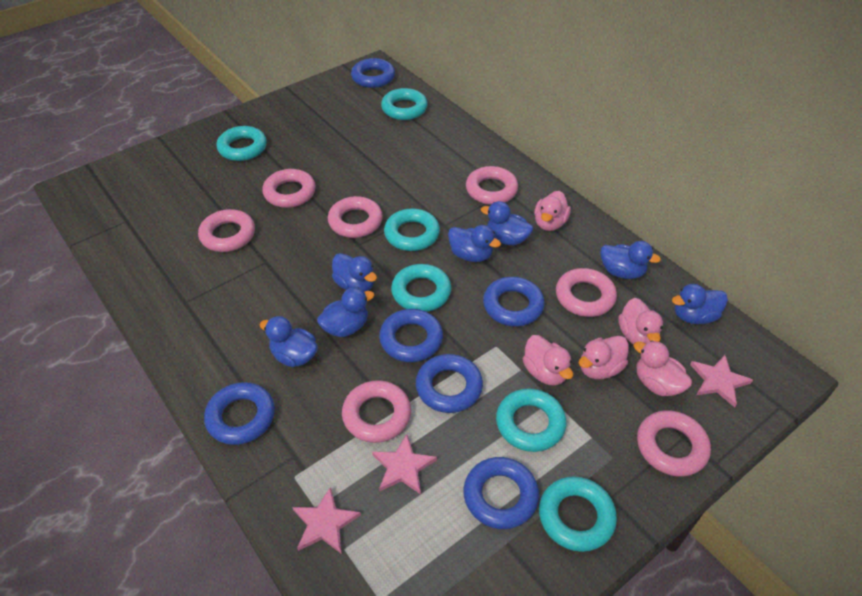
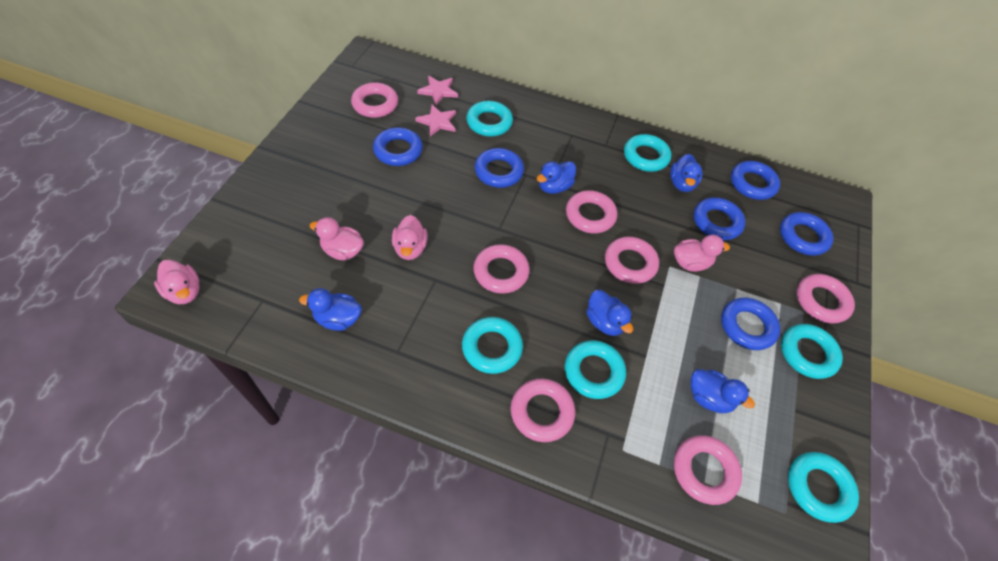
blue duck: 7 -> 5
pink duck: 5 -> 4
pink star: 3 -> 2

